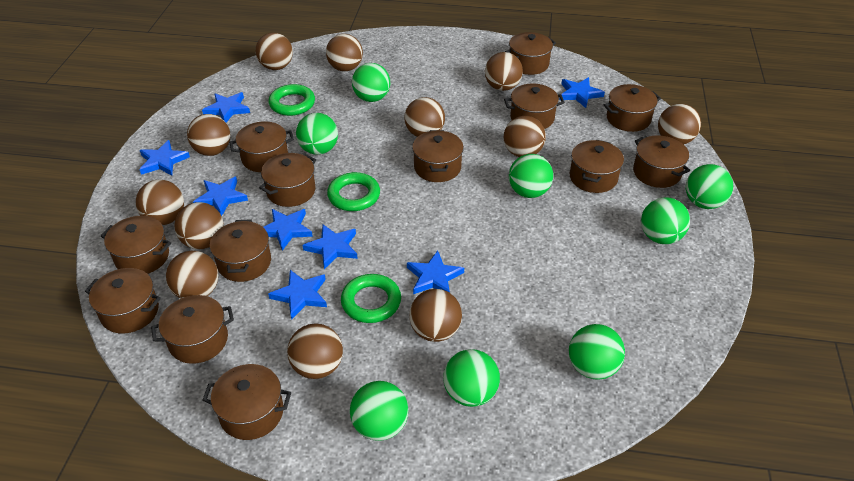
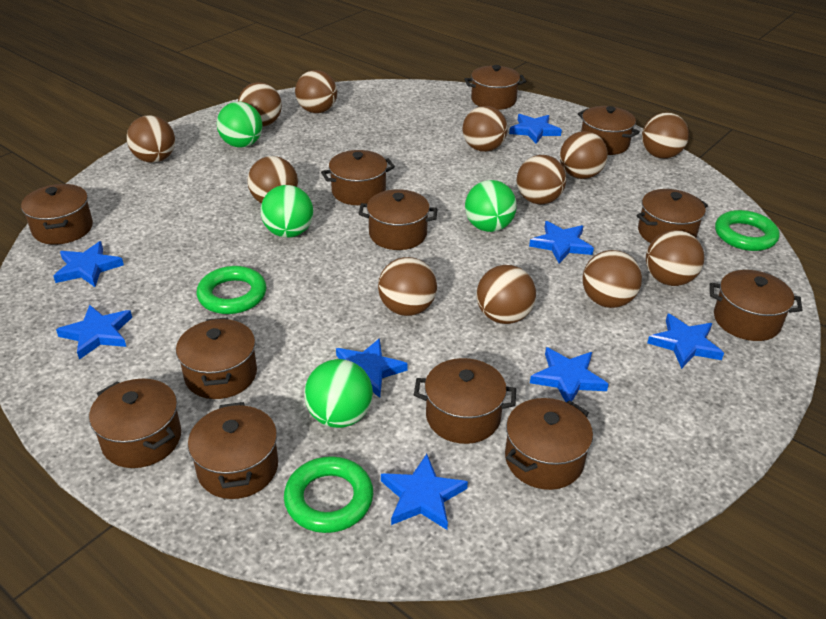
brown pot: 13 -> 12
green ball: 8 -> 4

